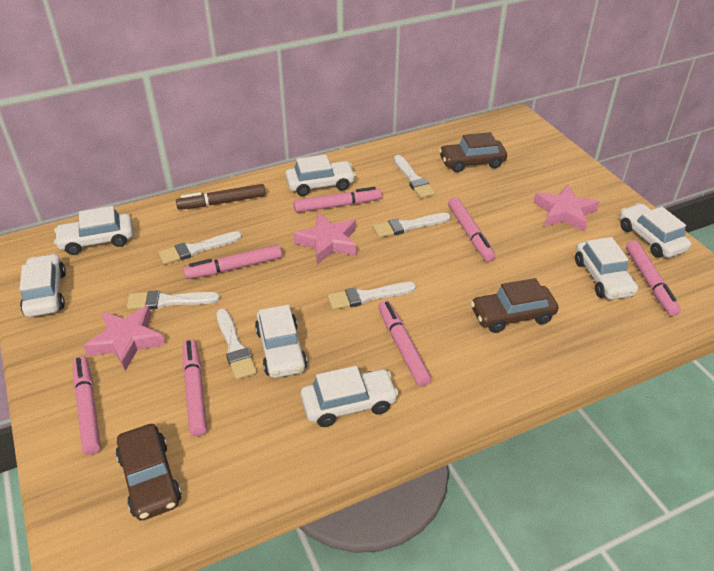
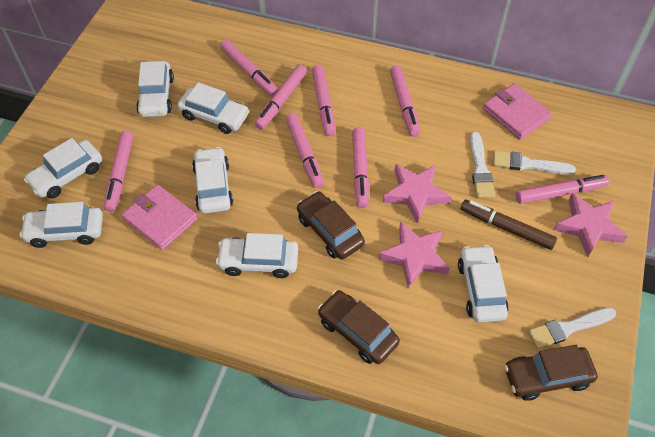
pink marker: 7 -> 8
pink wallet: 0 -> 2
white brush: 6 -> 3

